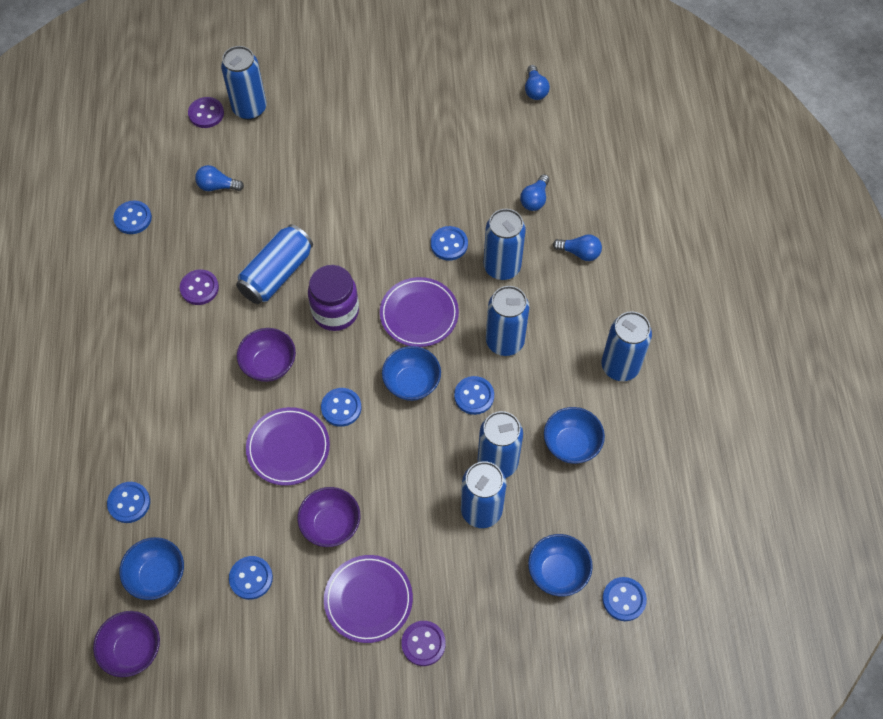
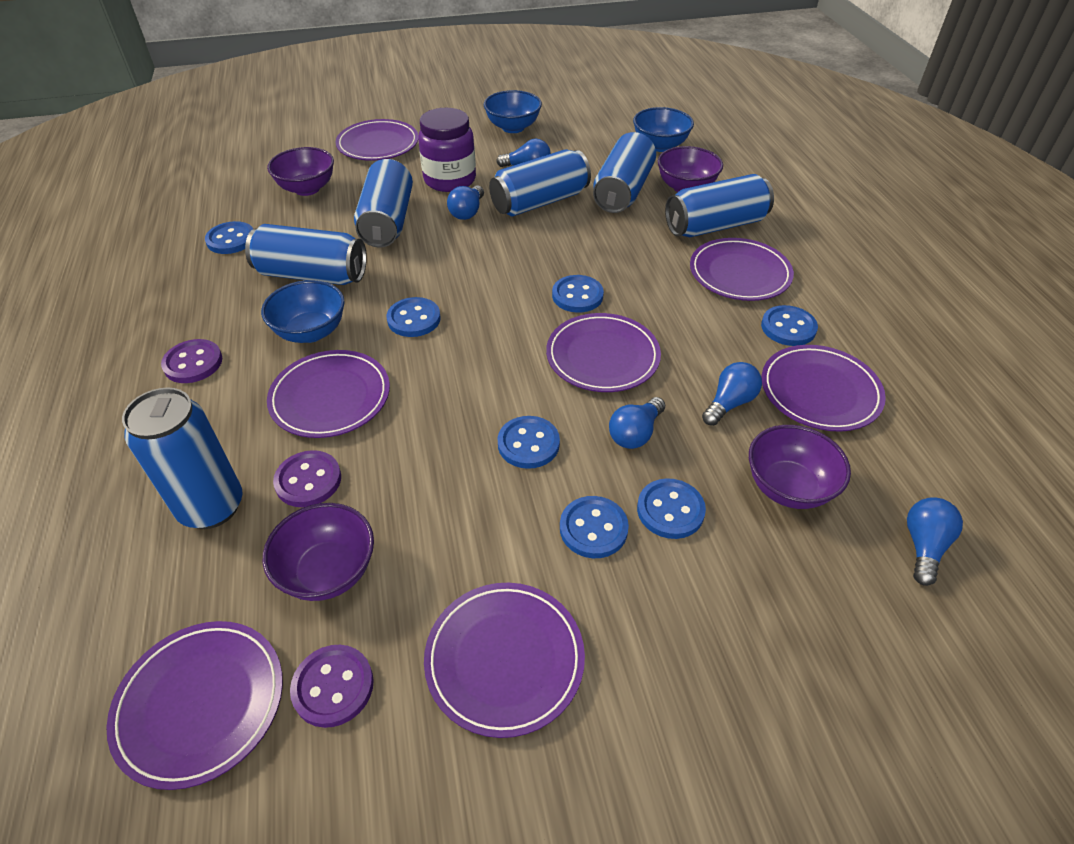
blue bowl: 4 -> 3
blue can: 7 -> 6
blue light bulb: 4 -> 5
purple bowl: 3 -> 4
purple plate: 3 -> 7

